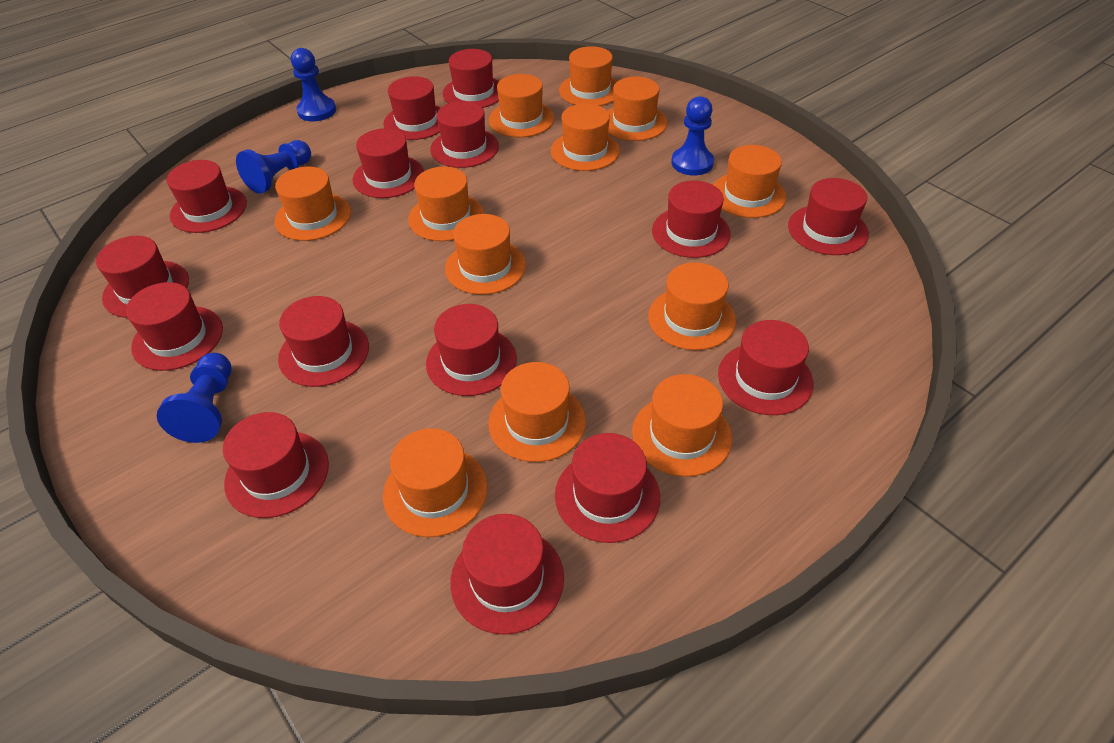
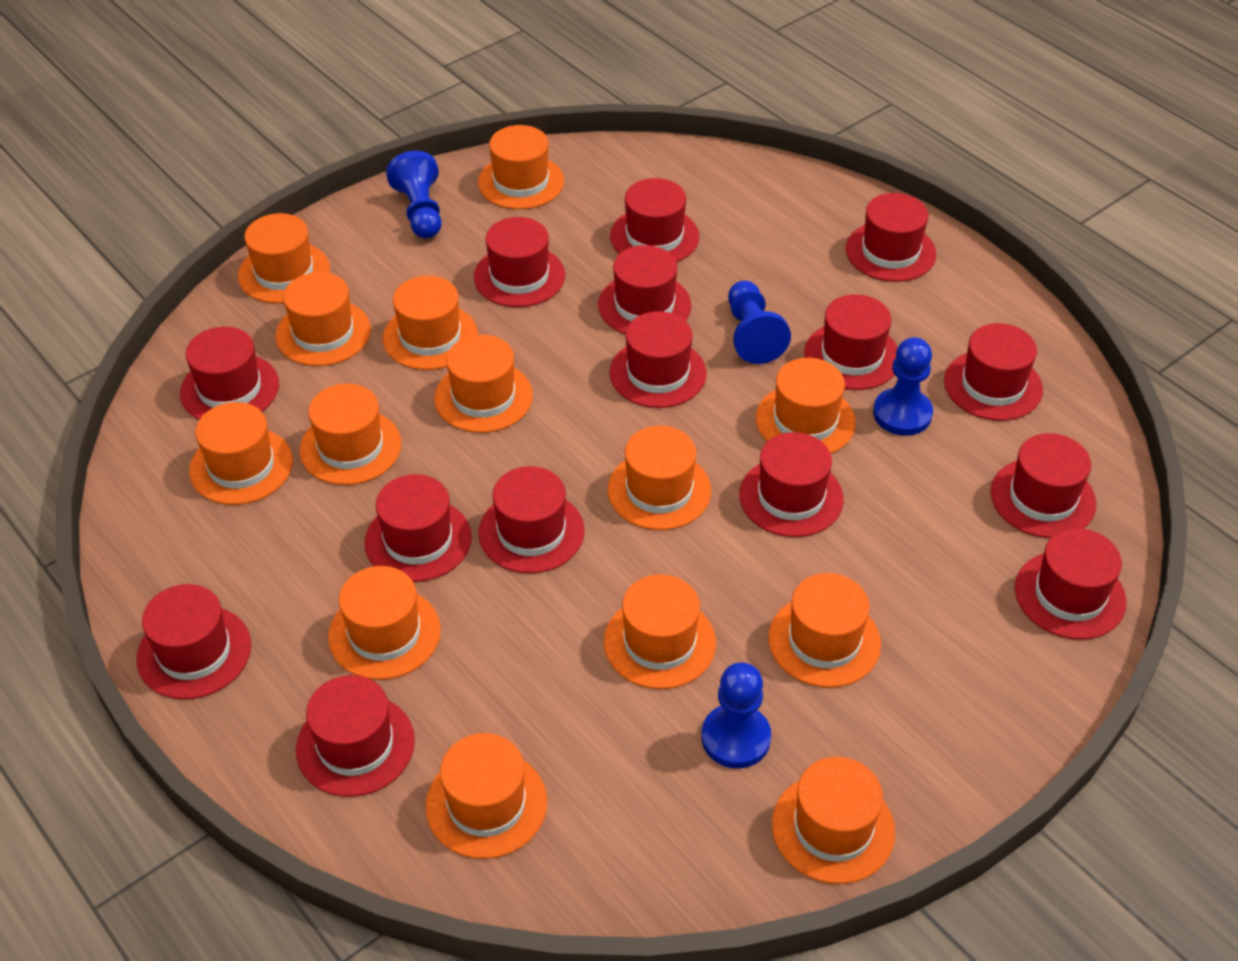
orange hat: 12 -> 14

